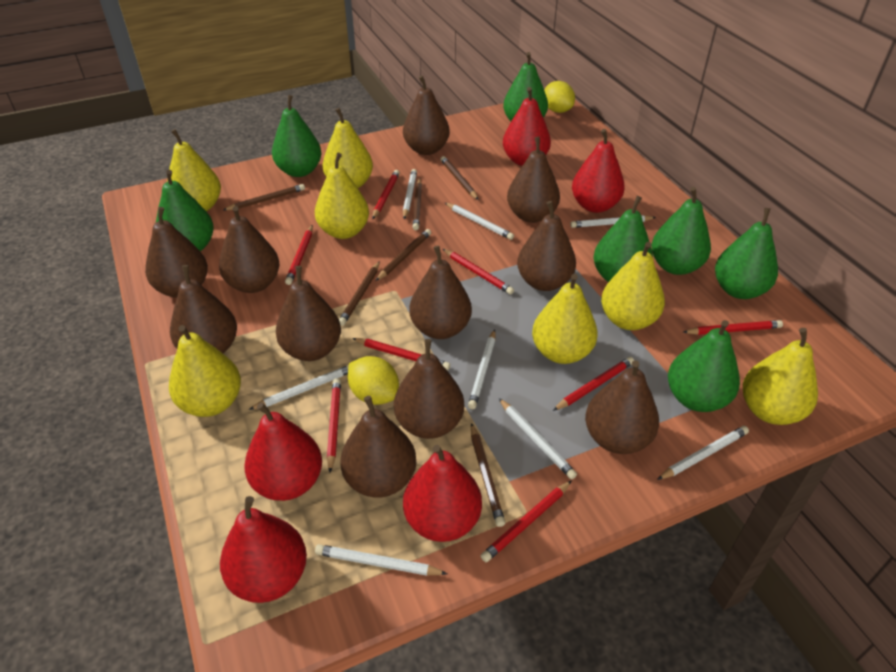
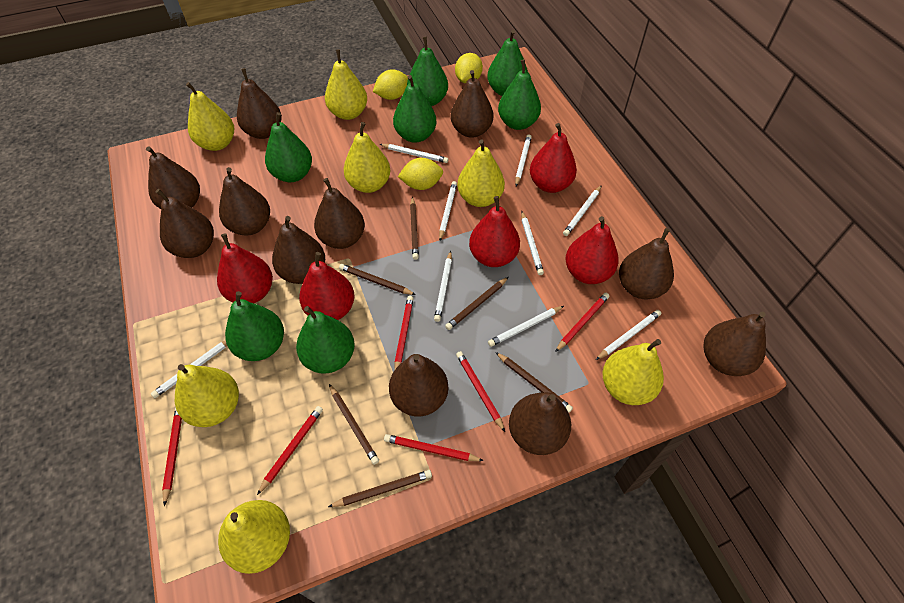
red pencil: 8 -> 6
white pencil: 8 -> 9
yellow lemon: 2 -> 3

